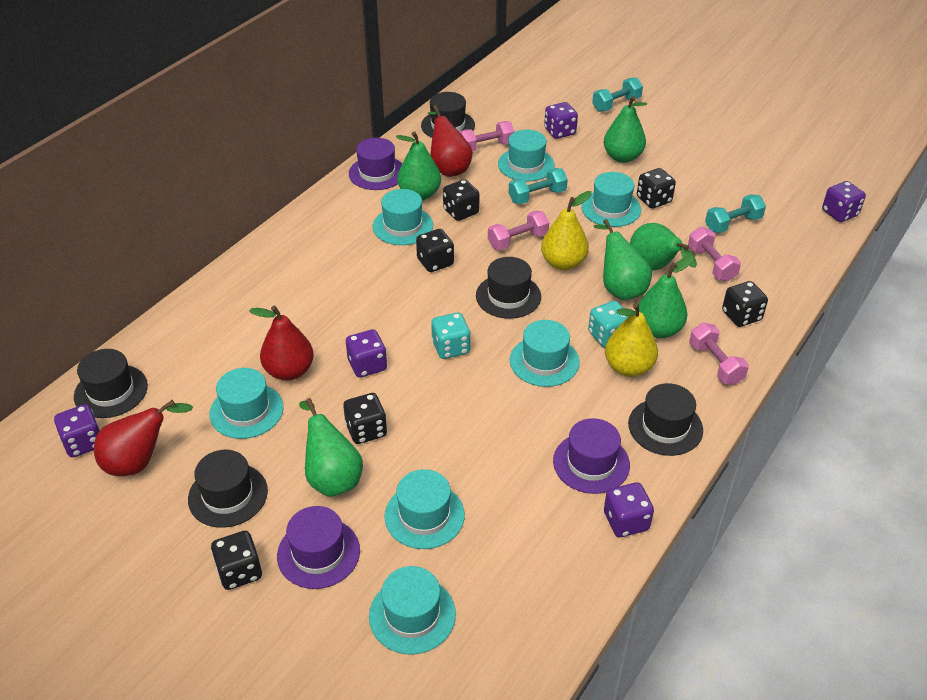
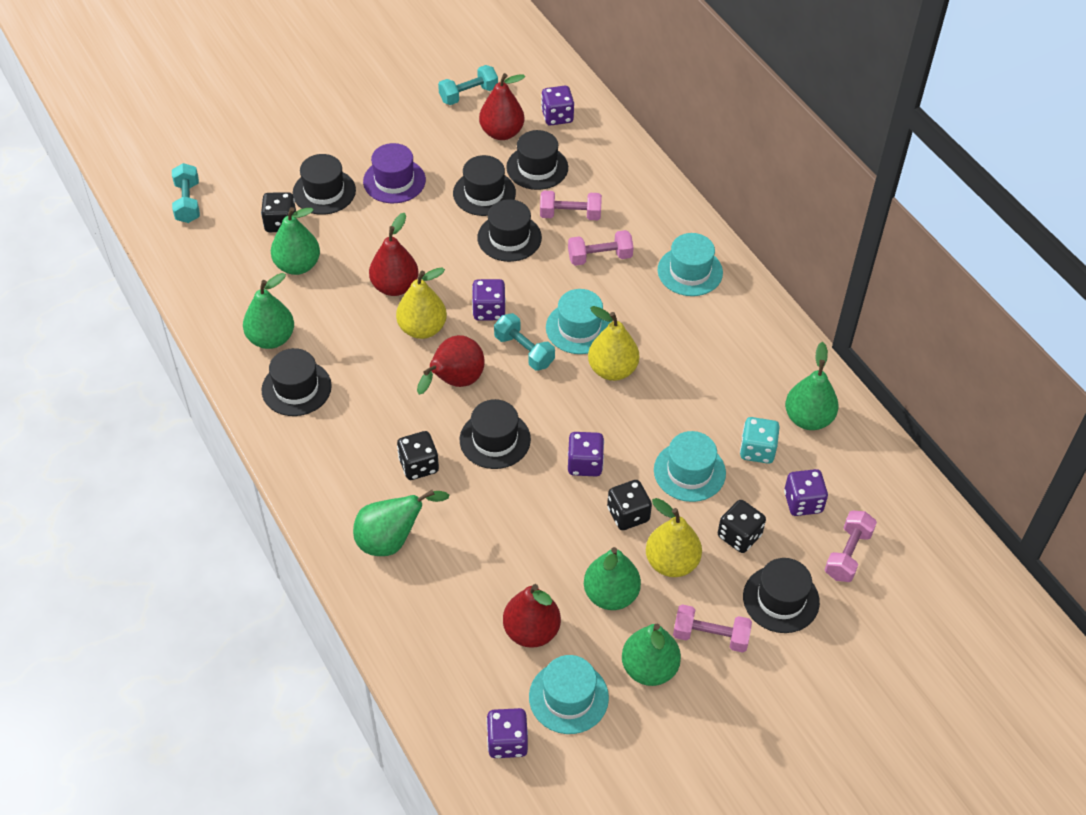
black dice: 6 -> 4
black hat: 5 -> 7
purple hat: 3 -> 1
red pear: 3 -> 4
turquoise dice: 2 -> 1
turquoise hat: 7 -> 4
yellow pear: 2 -> 3

